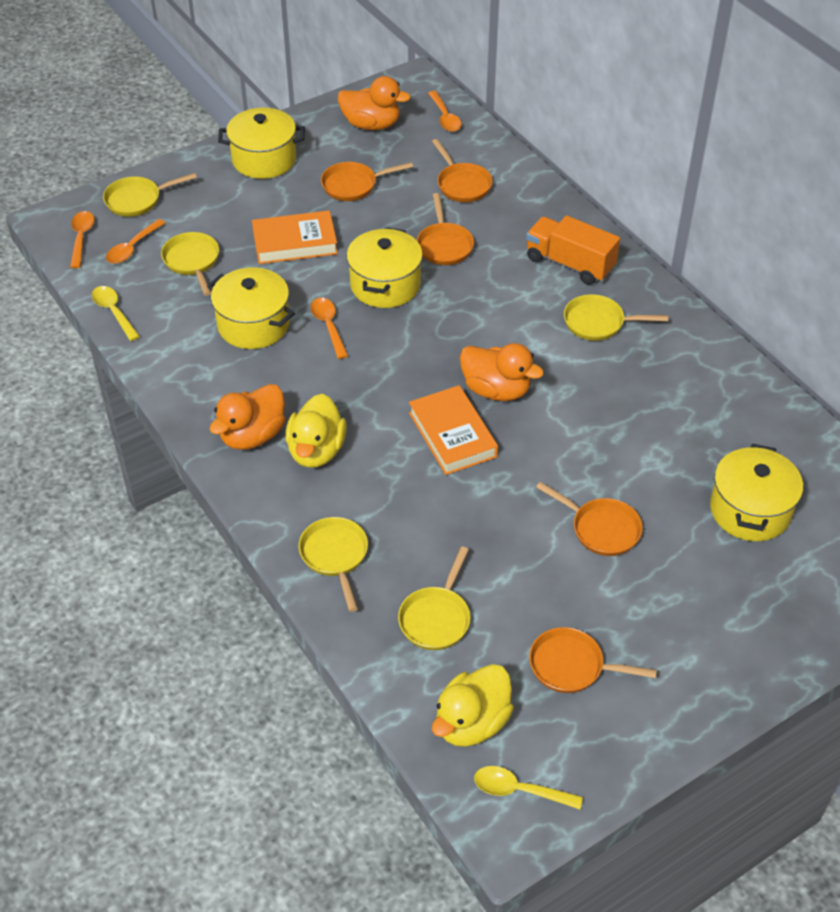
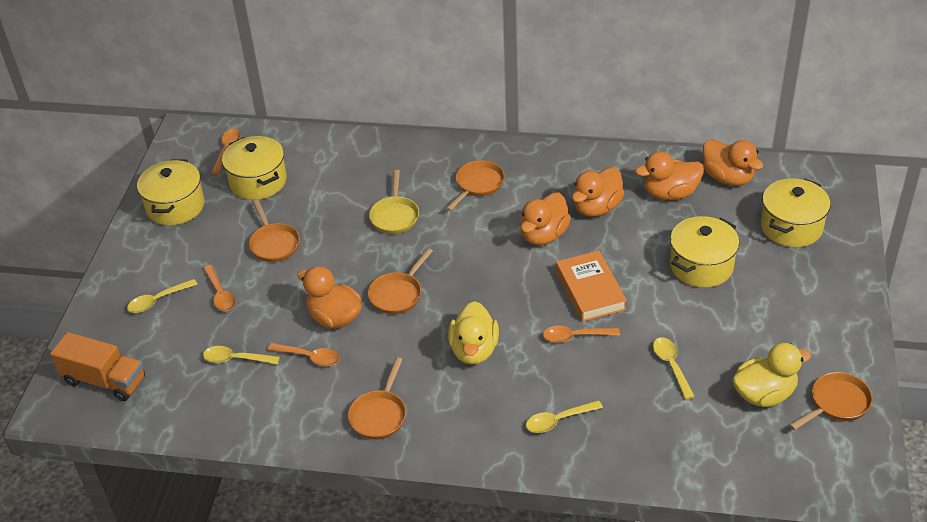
orange book: 2 -> 1
orange duck: 3 -> 5
yellow pan: 5 -> 1
yellow spoon: 2 -> 4

